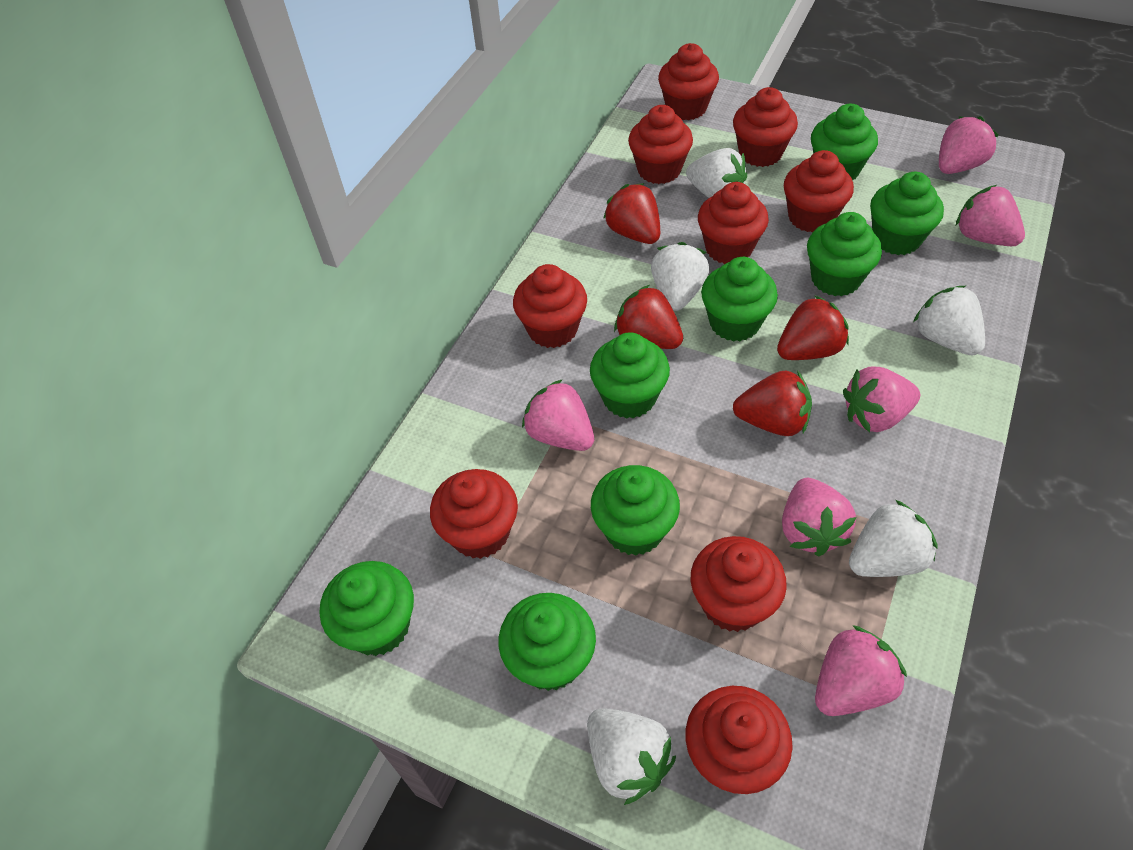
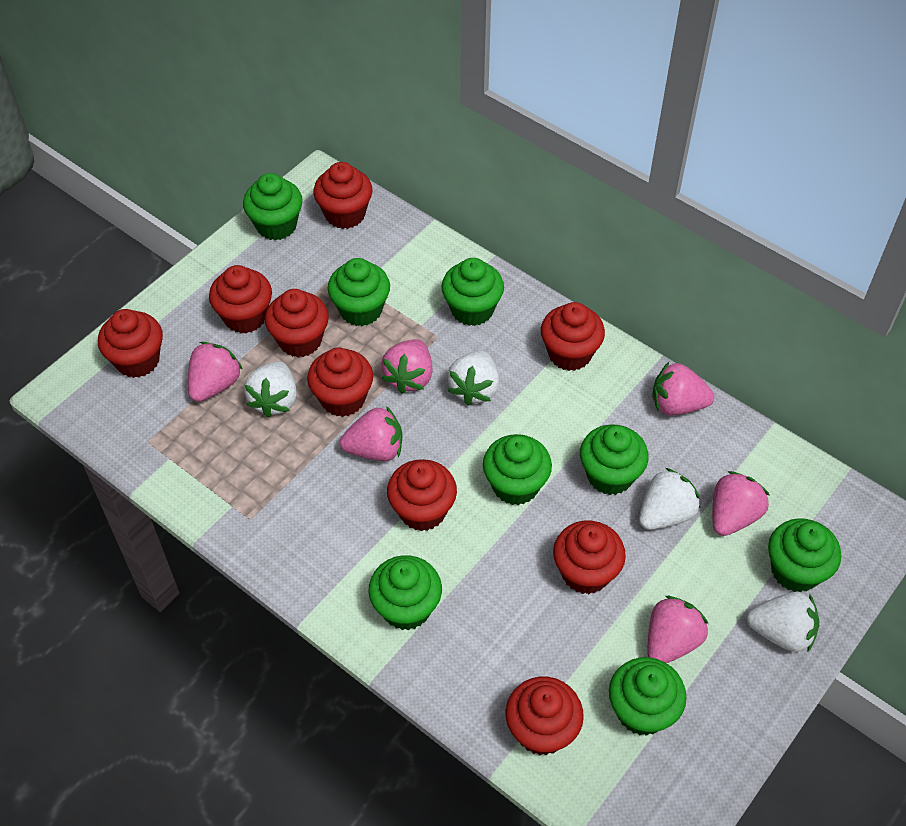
red strawberry: 4 -> 0
white strawberry: 5 -> 4

